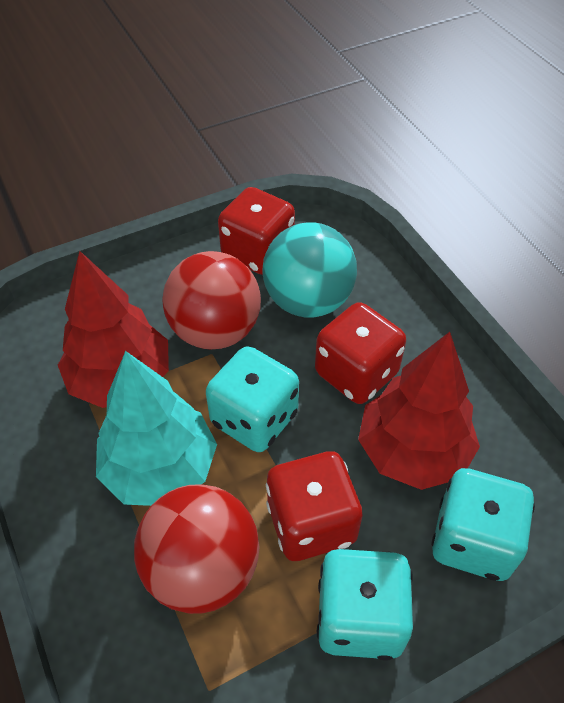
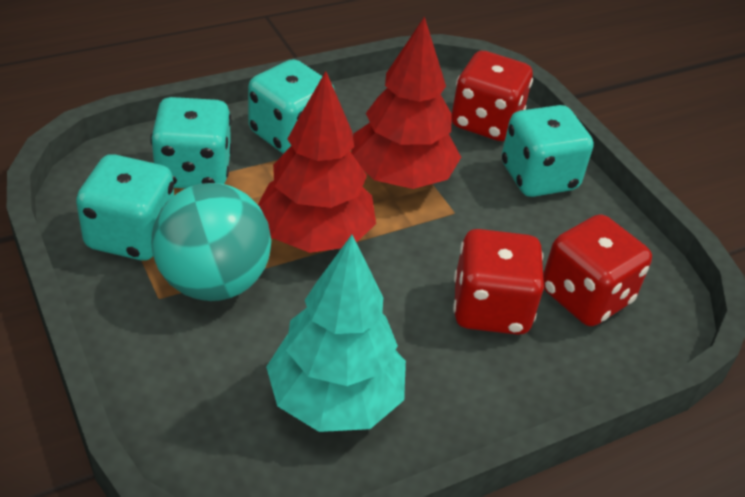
red ball: 2 -> 0
turquoise dice: 3 -> 4

